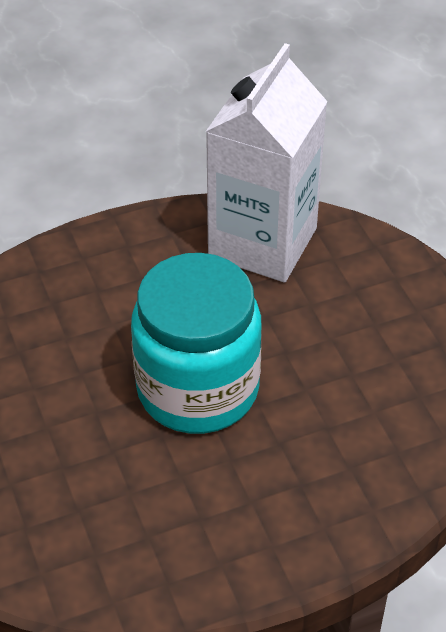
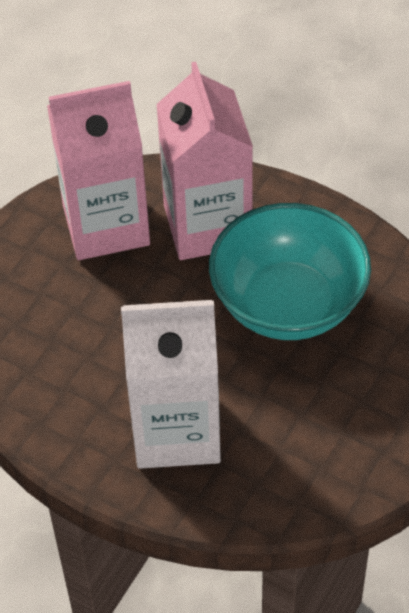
pink carton: 0 -> 2
turquoise bowl: 0 -> 1
turquoise jar: 1 -> 0

